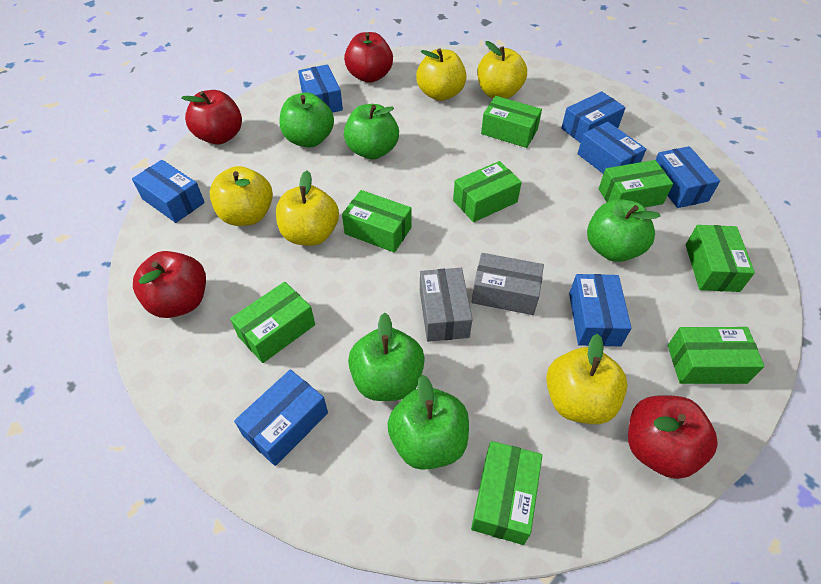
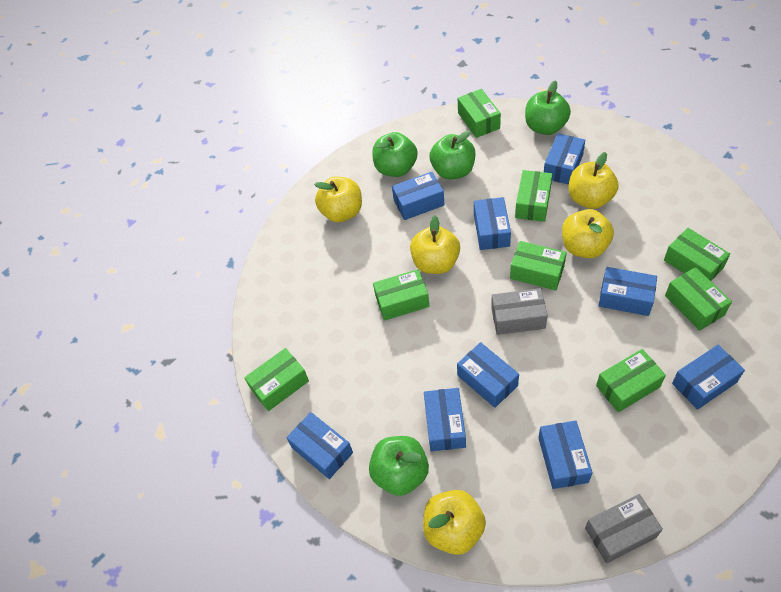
blue box: 7 -> 9
green apple: 5 -> 4
red apple: 4 -> 0

